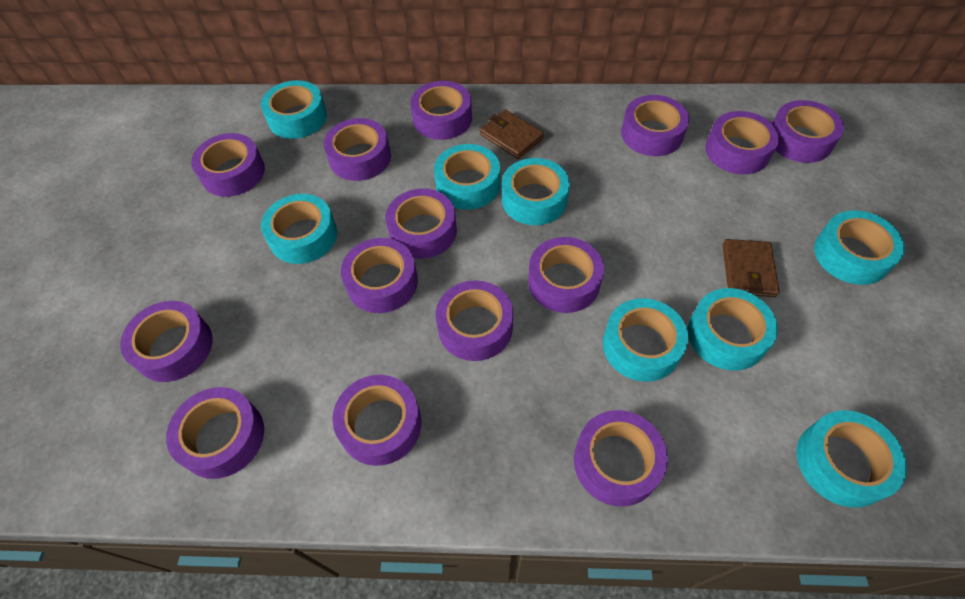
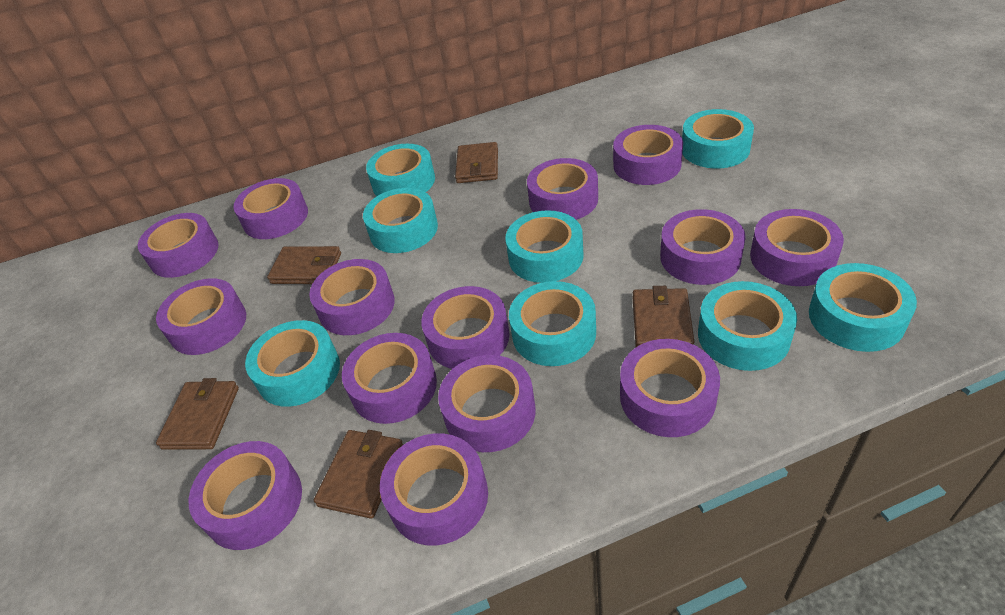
brown wallet: 2 -> 5

